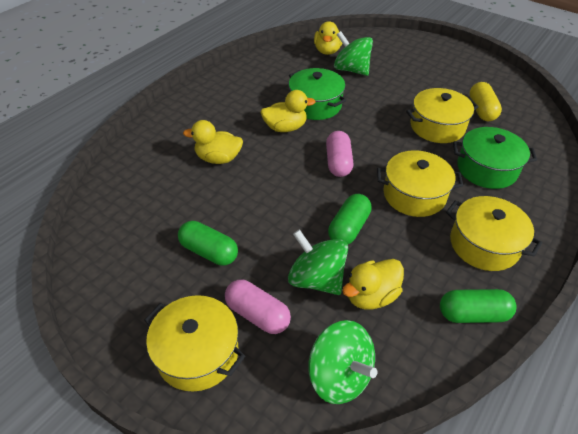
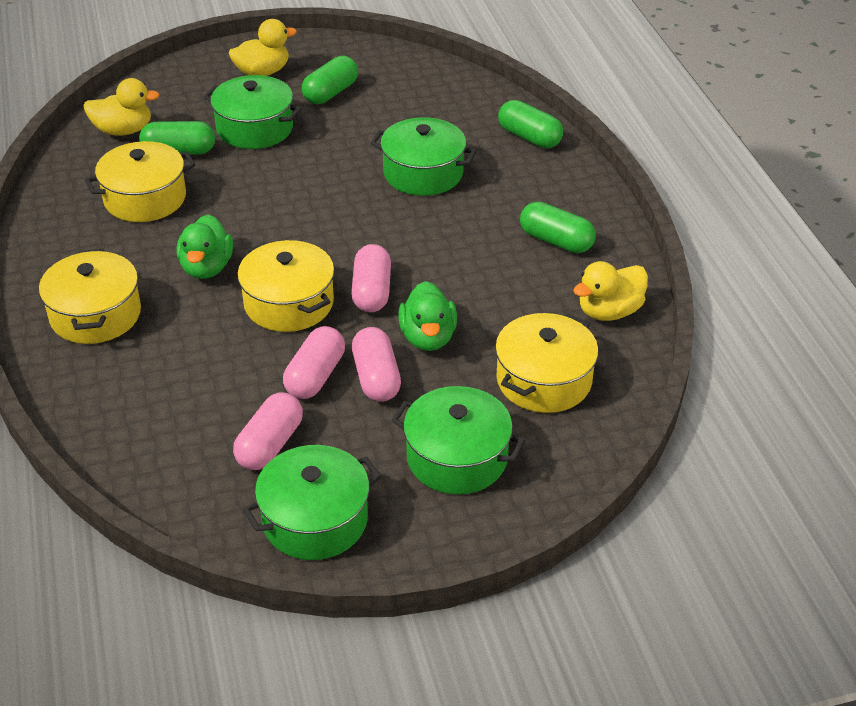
green capsule: 3 -> 4
green duck: 0 -> 2
green pot: 2 -> 4
green spinning top: 3 -> 0
pink capsule: 2 -> 4
yellow capsule: 1 -> 0
yellow duck: 4 -> 3

